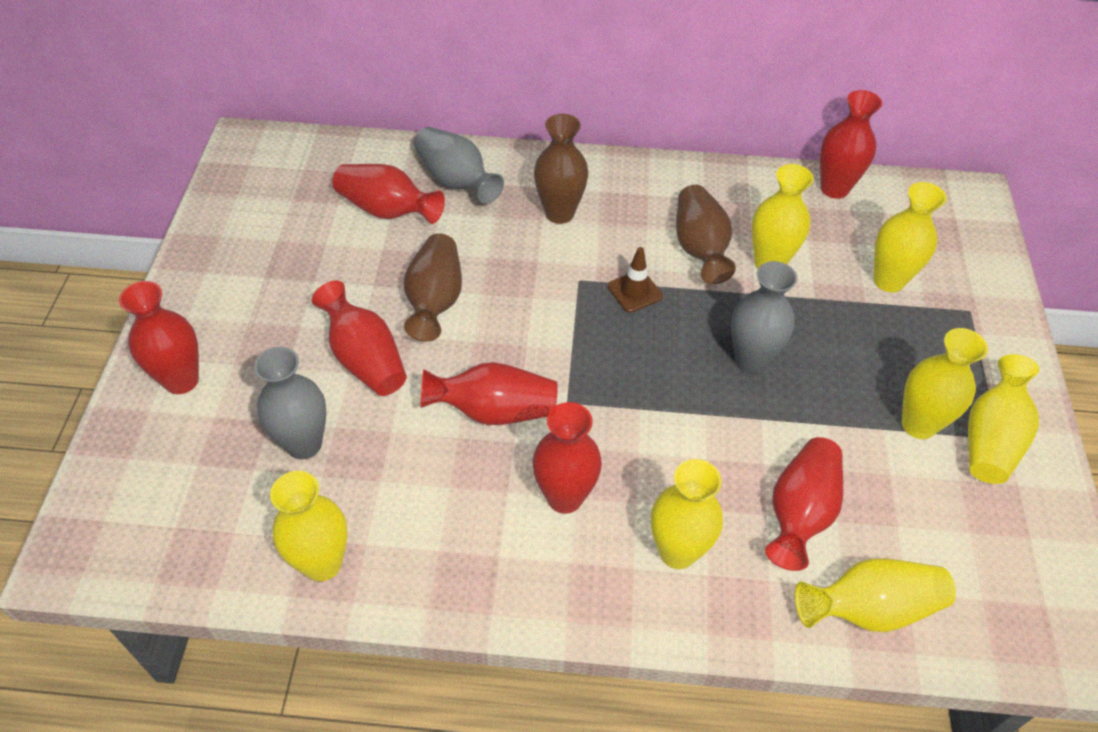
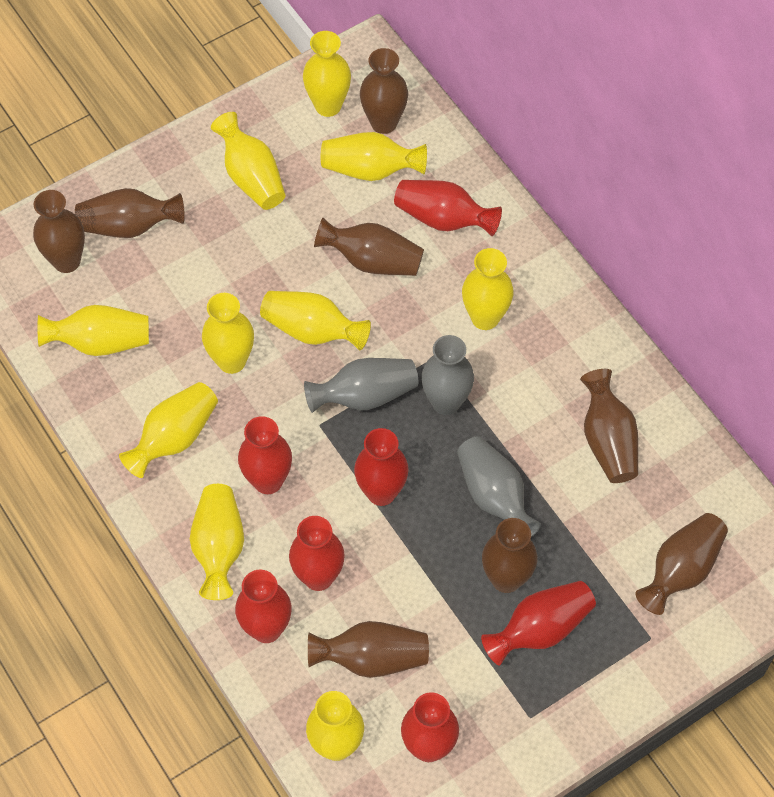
brown traffic cone: 1 -> 0
brown vase: 3 -> 8
yellow vase: 7 -> 10

